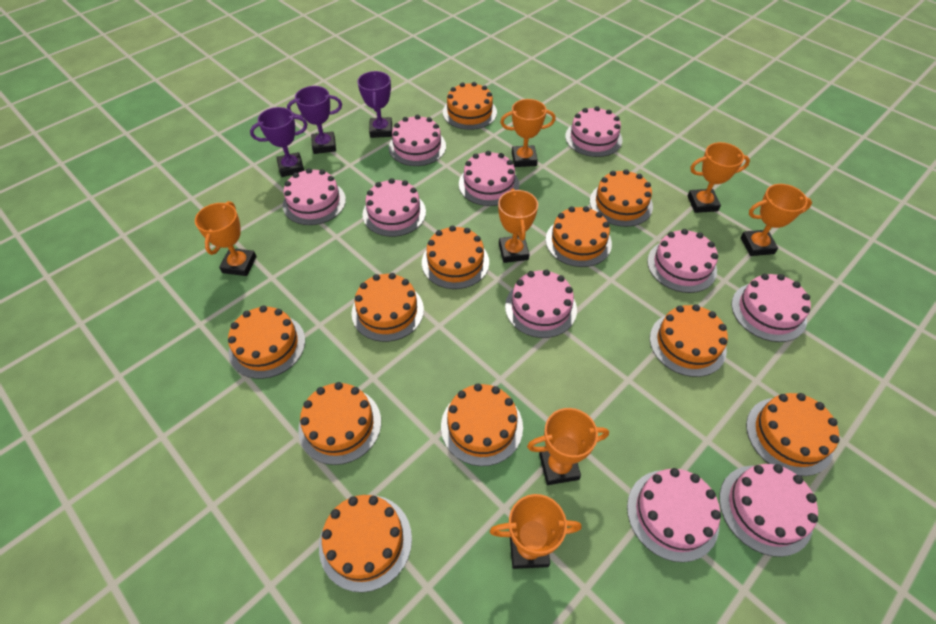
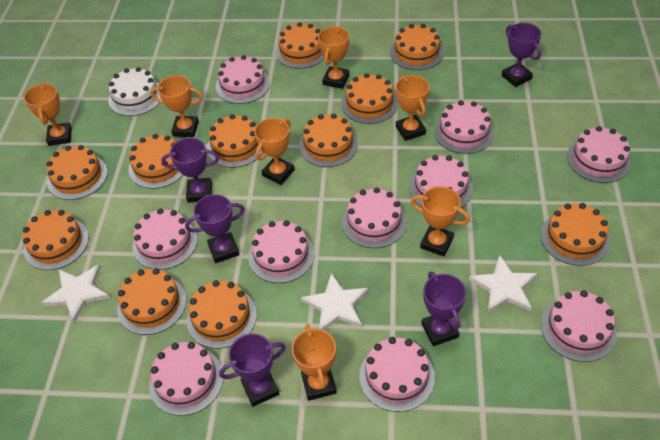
purple trophy: 3 -> 5
white cake: 0 -> 1
white star: 0 -> 3

